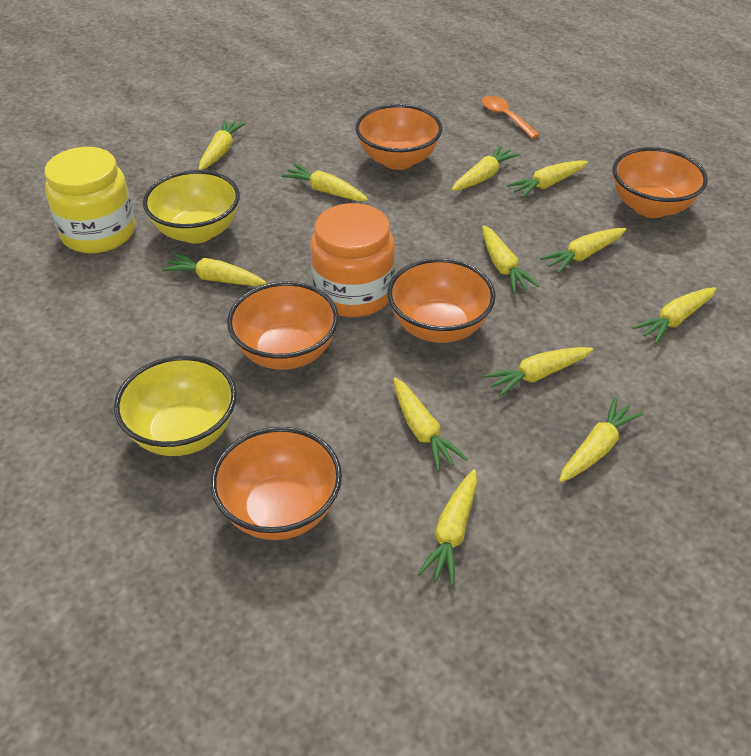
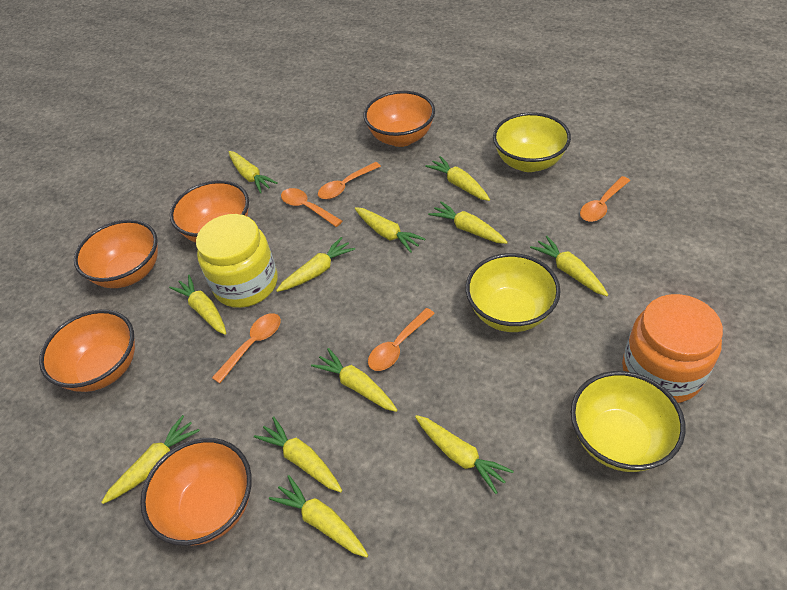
orange spoon: 1 -> 5
yellow bowl: 2 -> 3

